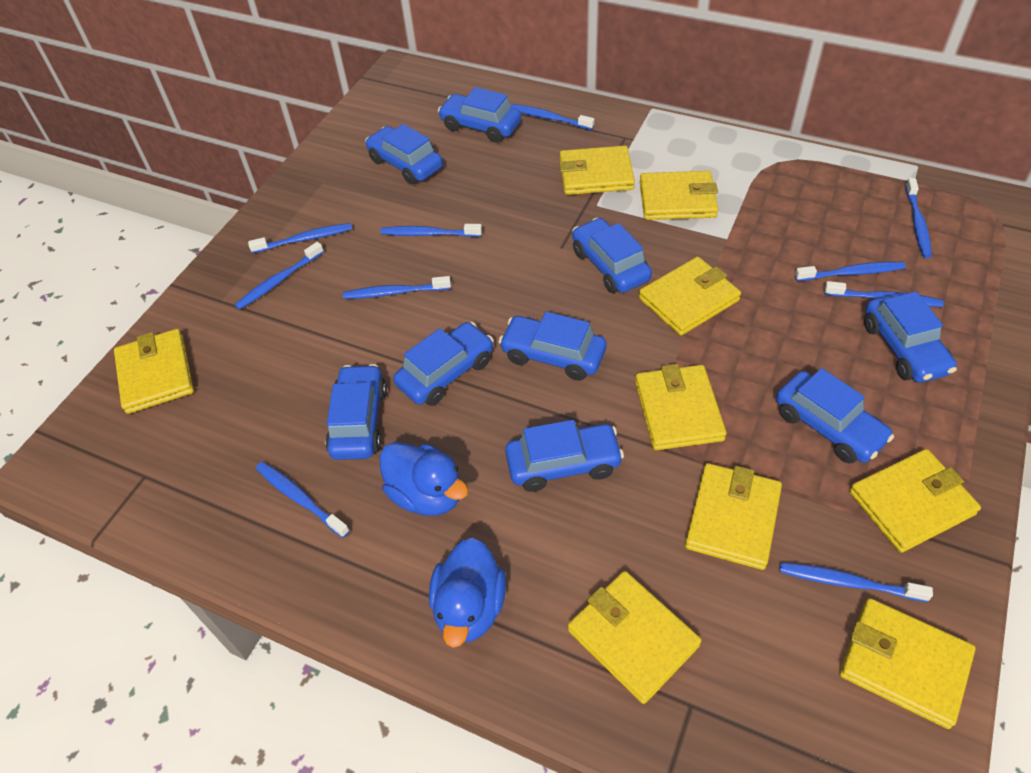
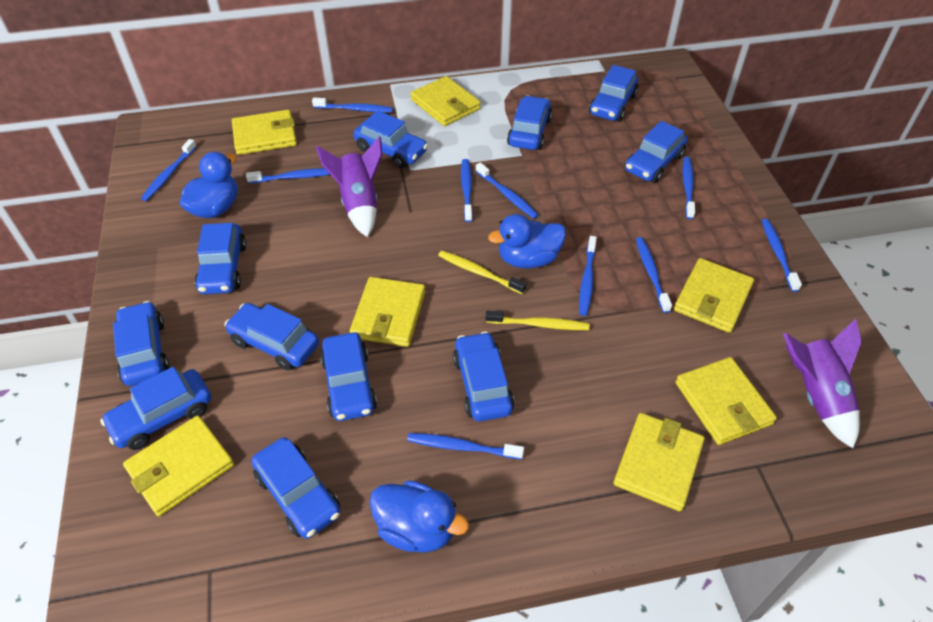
blue car: 9 -> 11
blue duck: 2 -> 3
purple rocket: 0 -> 2
yellow toothbrush: 0 -> 2
yellow wallet: 9 -> 7

